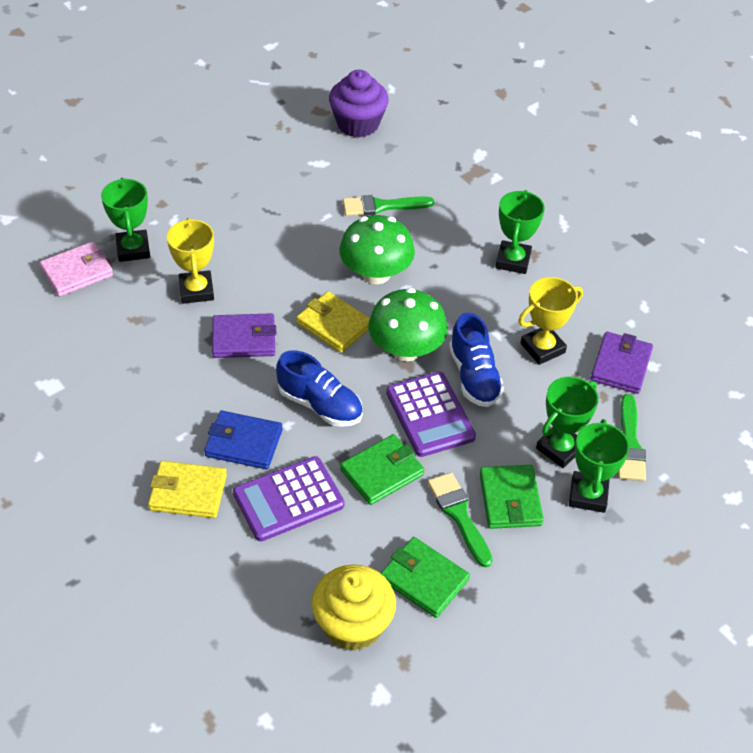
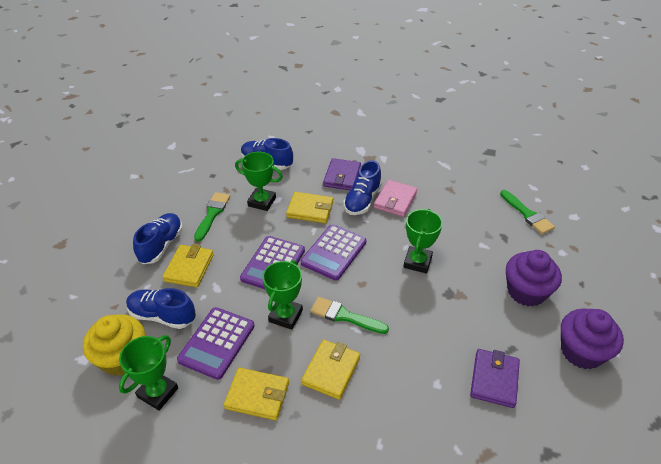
blue shoe: 2 -> 4
blue wallet: 1 -> 0
green mushroom: 2 -> 0
green wallet: 3 -> 0
purple calculator: 2 -> 3
purple cupcake: 1 -> 2
yellow trophy: 2 -> 0
yellow wallet: 2 -> 4

